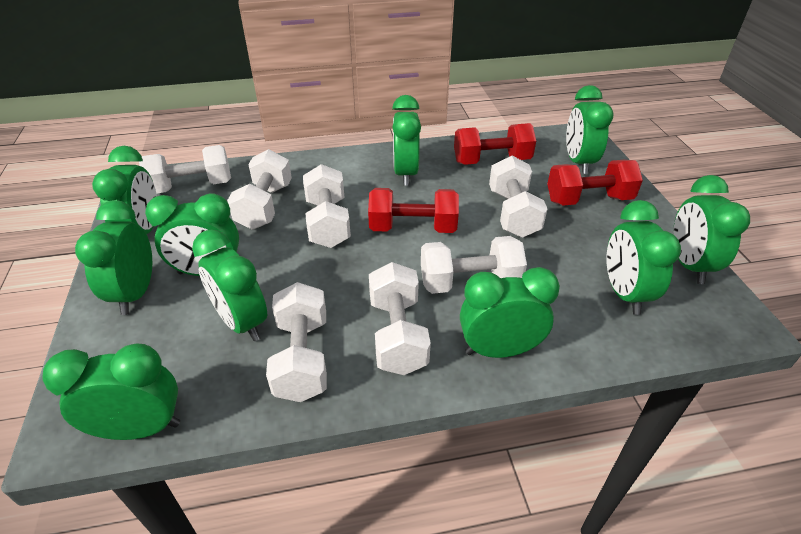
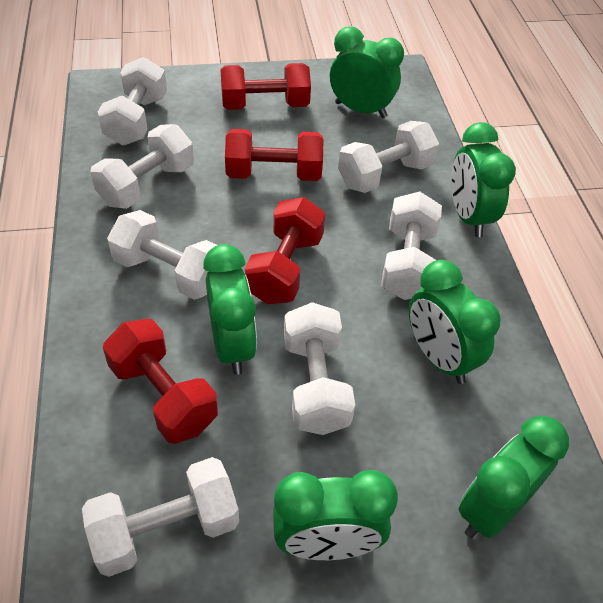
green clock: 10 -> 6
red dumbbell: 3 -> 4

